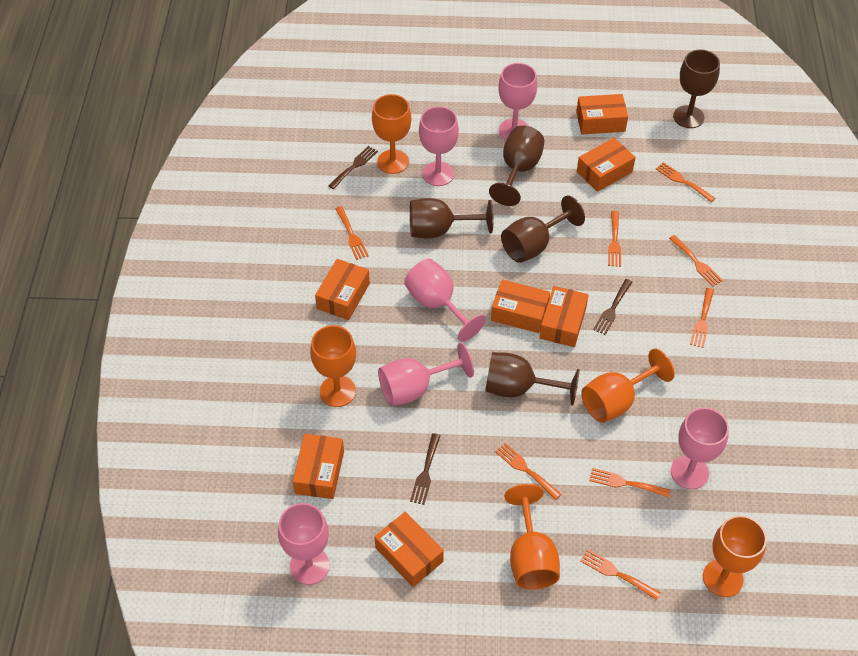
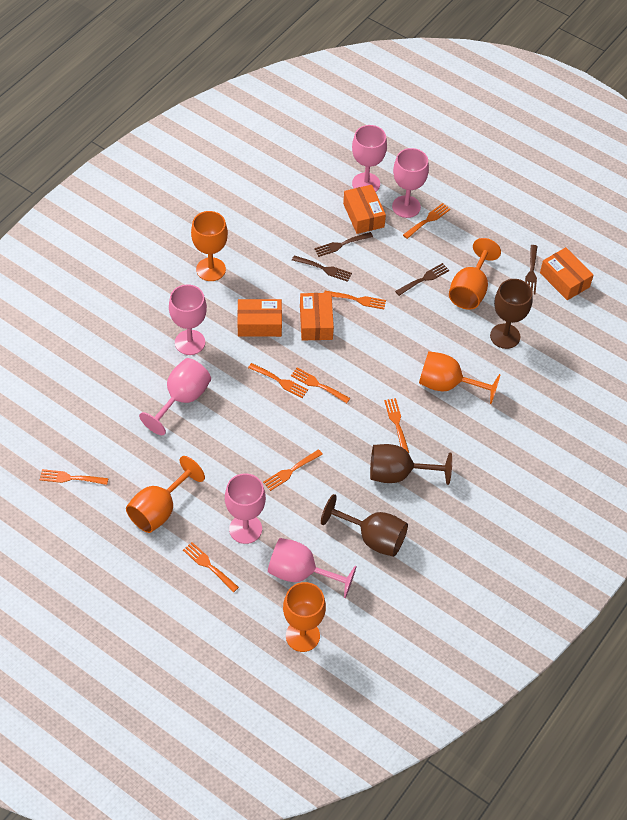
brown fork: 3 -> 4
brown goblet: 5 -> 3
orange box: 7 -> 4

